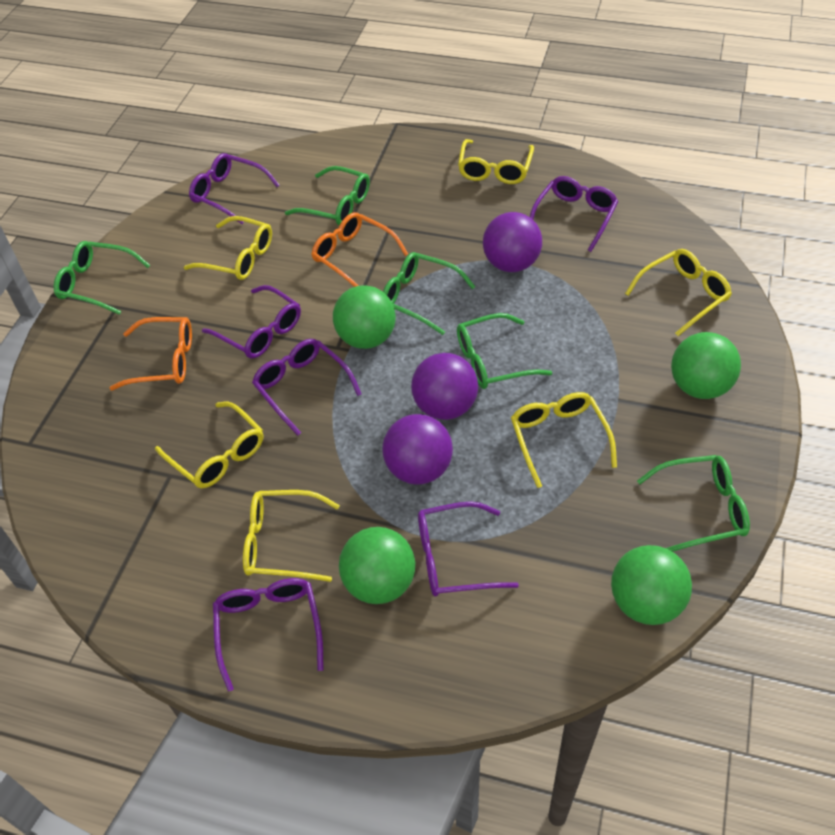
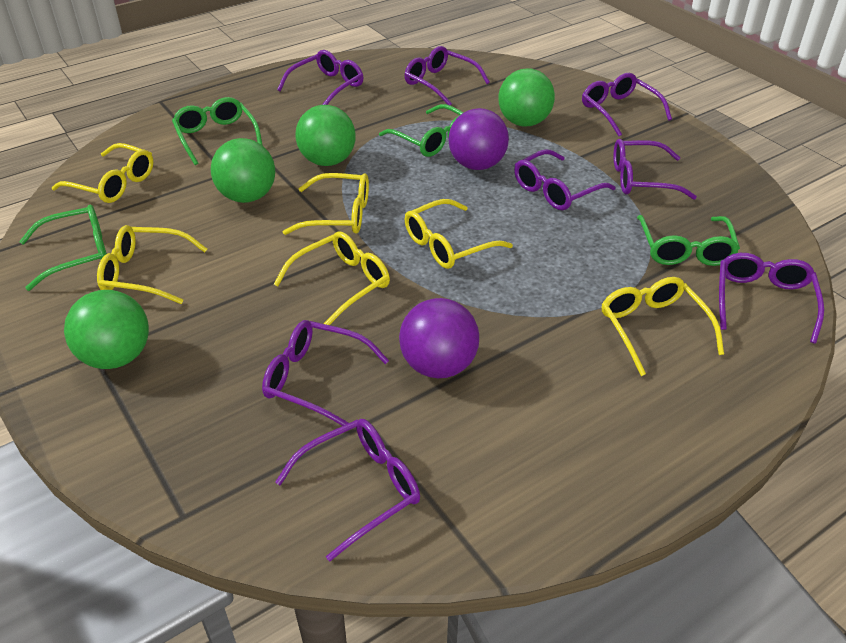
green glasses: 5 -> 4
orange glasses: 2 -> 0
purple ball: 3 -> 2
purple glasses: 6 -> 8

